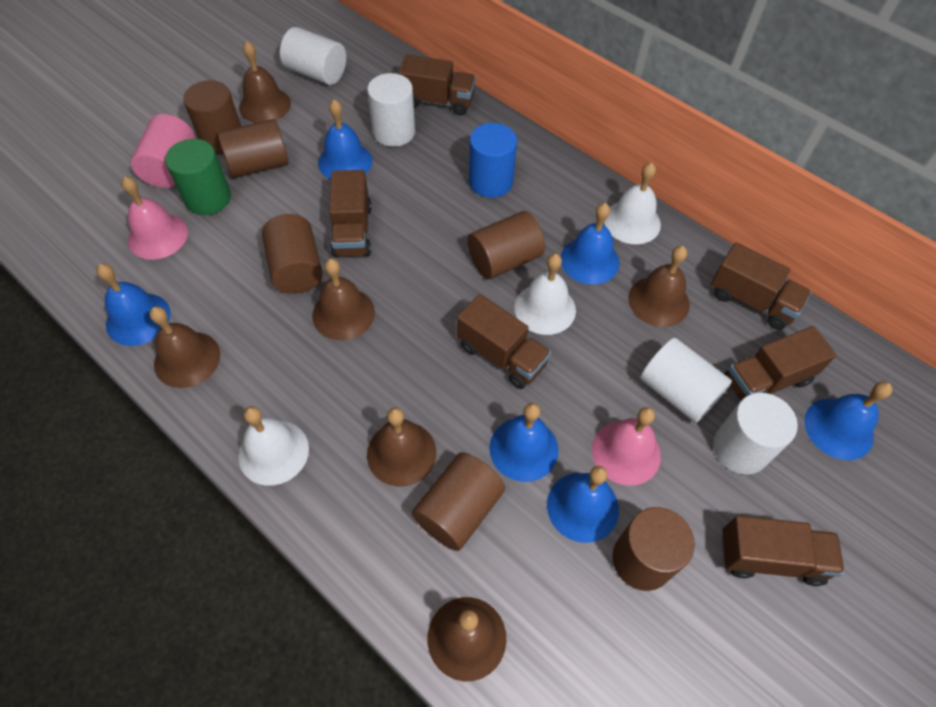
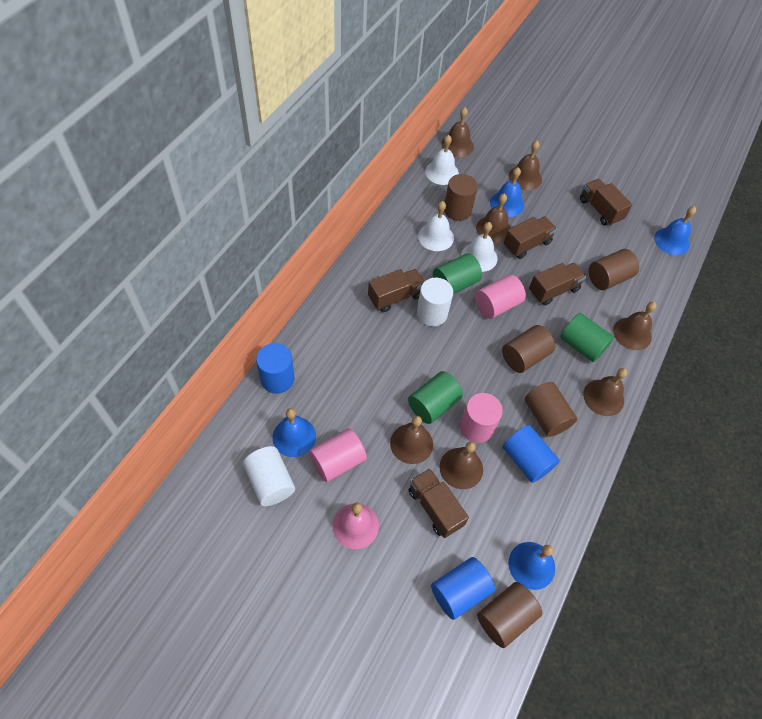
blue bell: 6 -> 4
blue cylinder: 1 -> 3
brown bell: 6 -> 7
brown cylinder: 6 -> 5
brown truck: 6 -> 5
green cylinder: 1 -> 3
pink bell: 2 -> 1
pink cylinder: 1 -> 3
white cylinder: 4 -> 2

